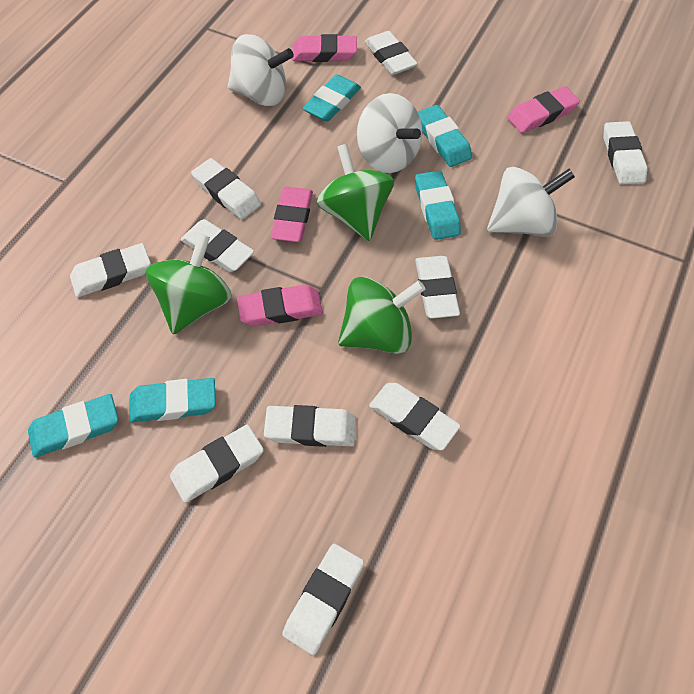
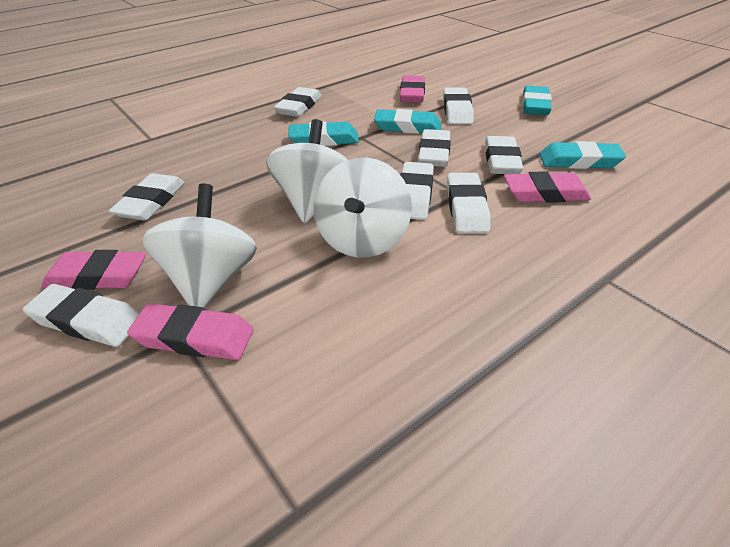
green spinning top: 3 -> 0
turquoise eraser: 5 -> 4
white eraser: 10 -> 8

